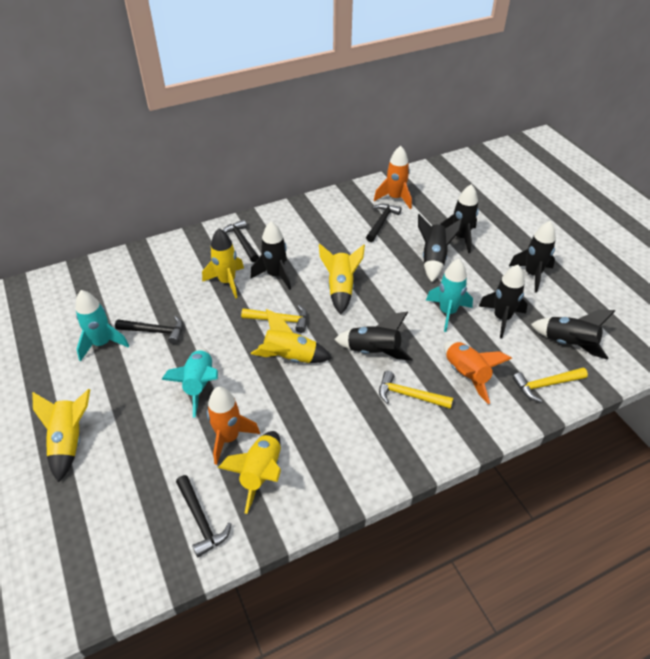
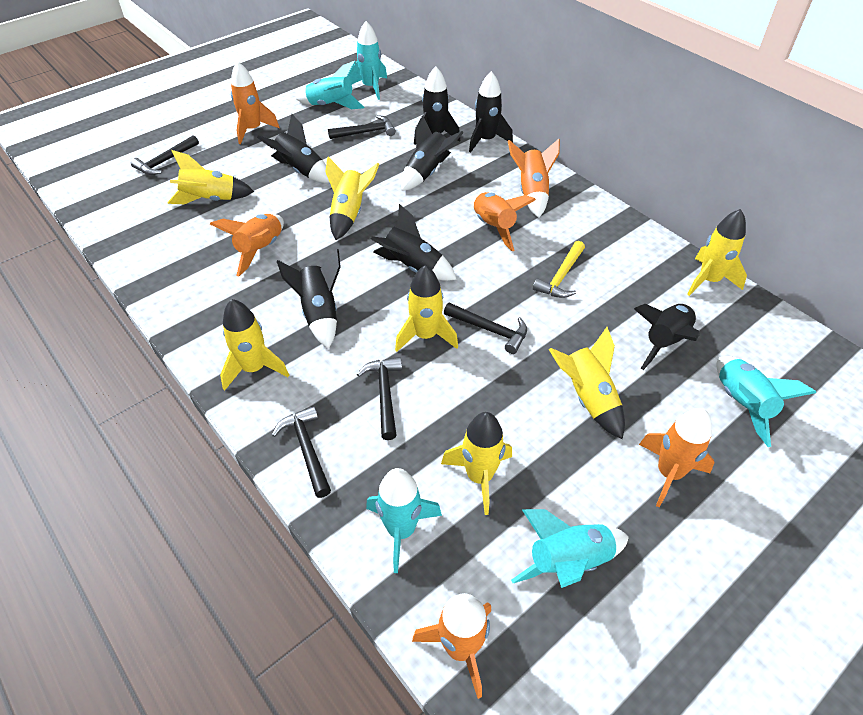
black hammer: 4 -> 5
orange rocket: 3 -> 6
turquoise rocket: 3 -> 5
yellow hammer: 3 -> 1
yellow rocket: 5 -> 7

